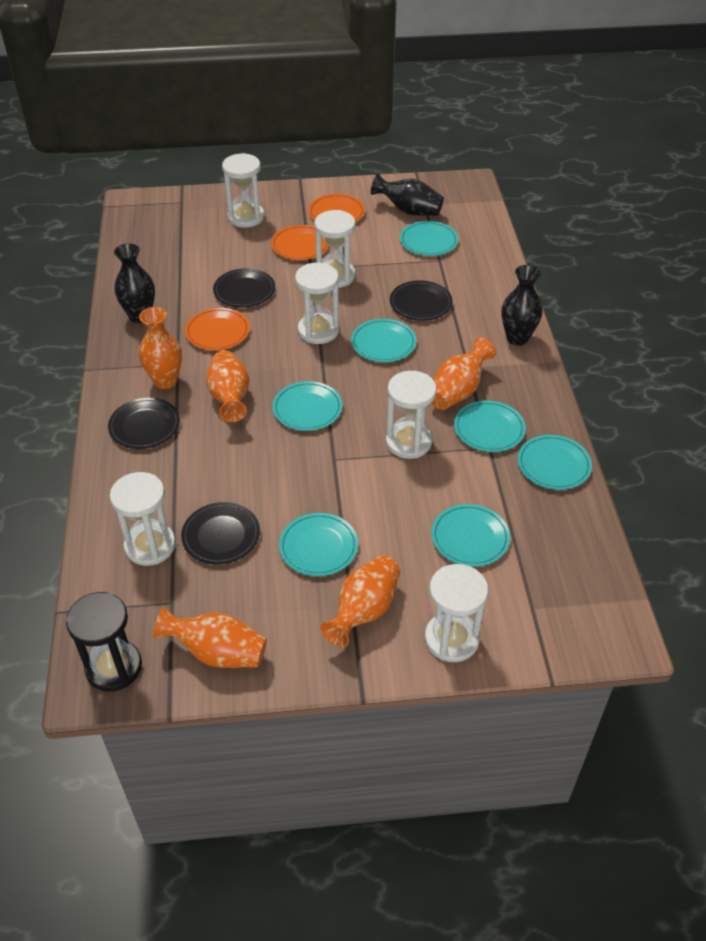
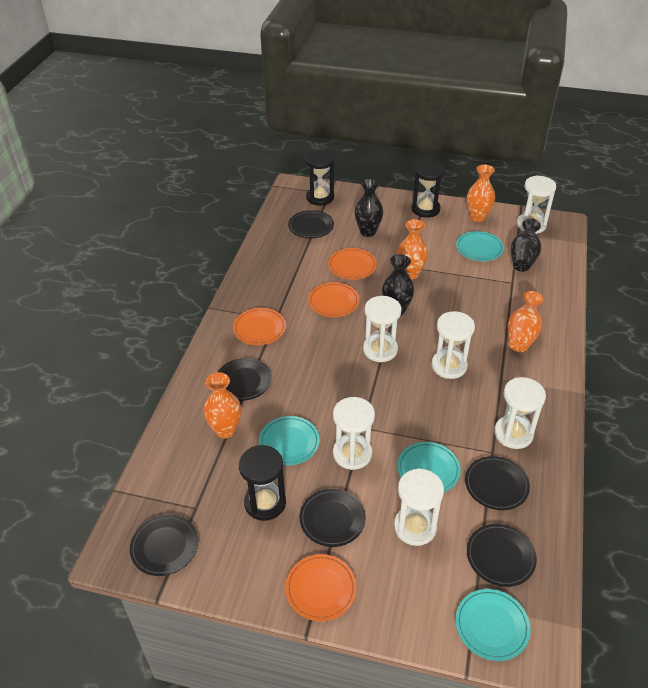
black hourglass: 1 -> 3
black plate: 4 -> 6
orange plate: 3 -> 4
orange vase: 5 -> 4
turquoise plate: 7 -> 4

